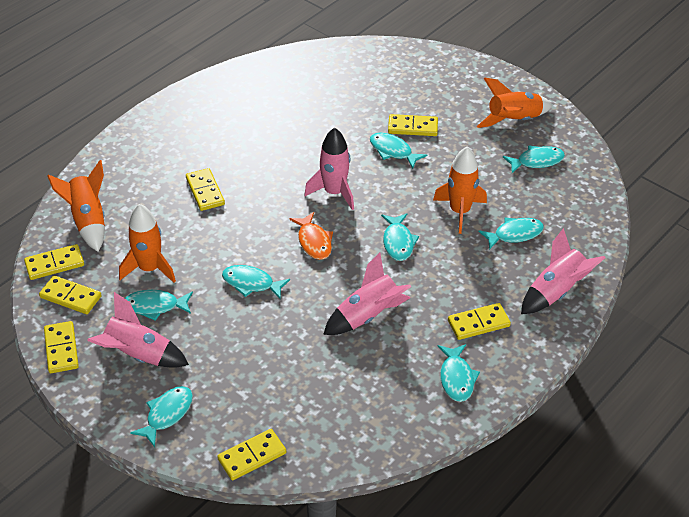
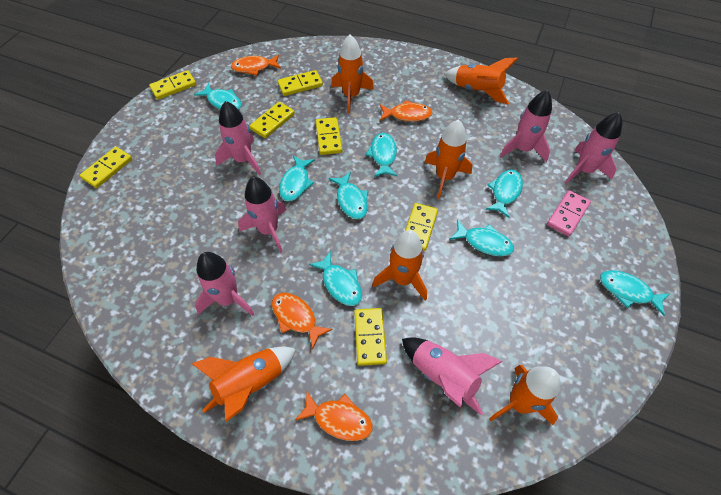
orange fish: 1 -> 4
orange rocket: 4 -> 6
pink domino: 0 -> 1
pink rocket: 4 -> 6

